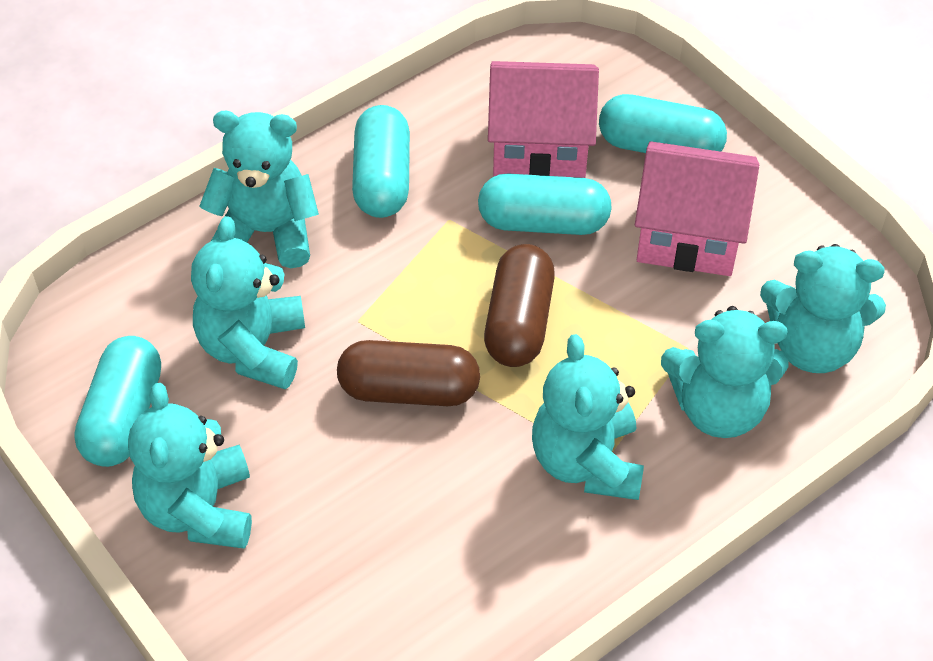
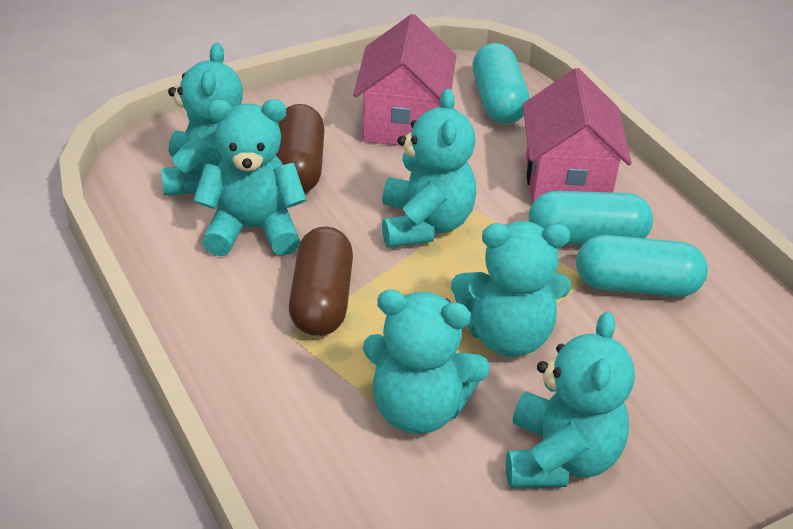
turquoise capsule: 4 -> 3

